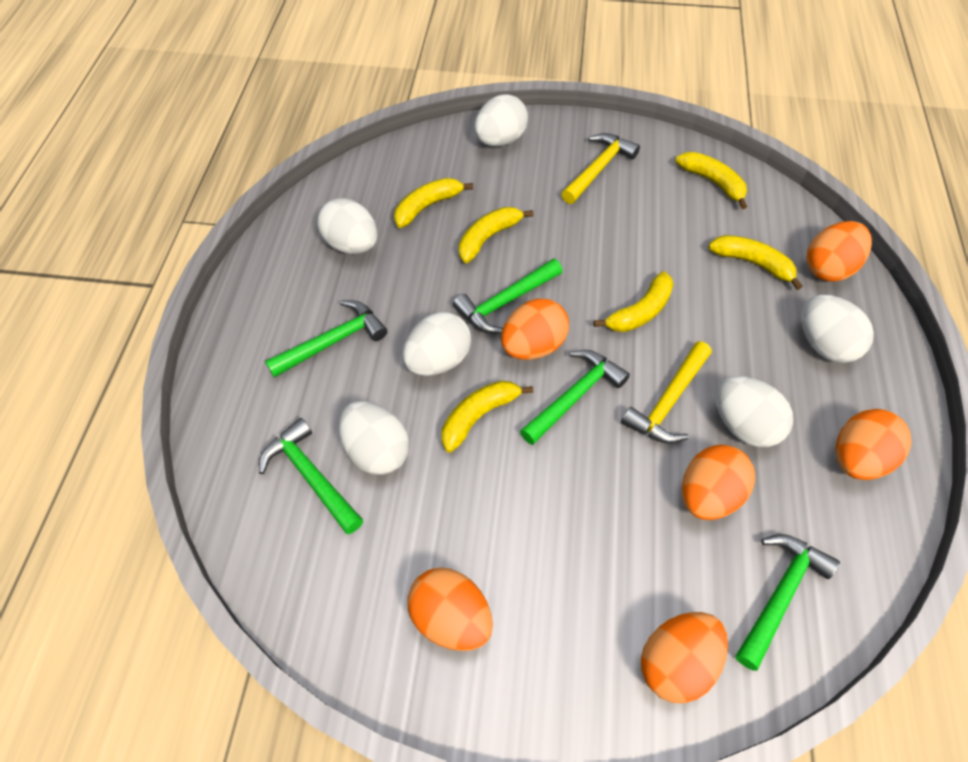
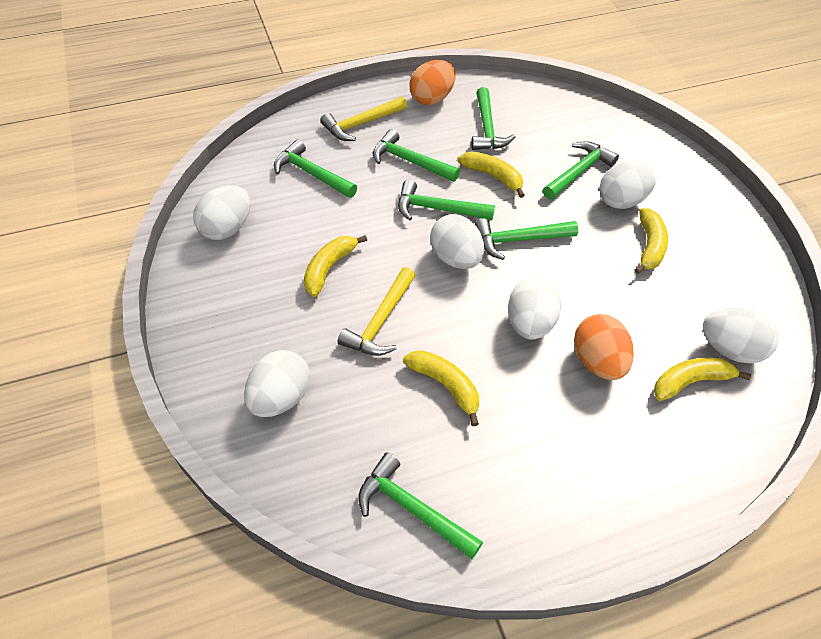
green hammer: 5 -> 7
orange egg: 6 -> 2
yellow banana: 6 -> 5

